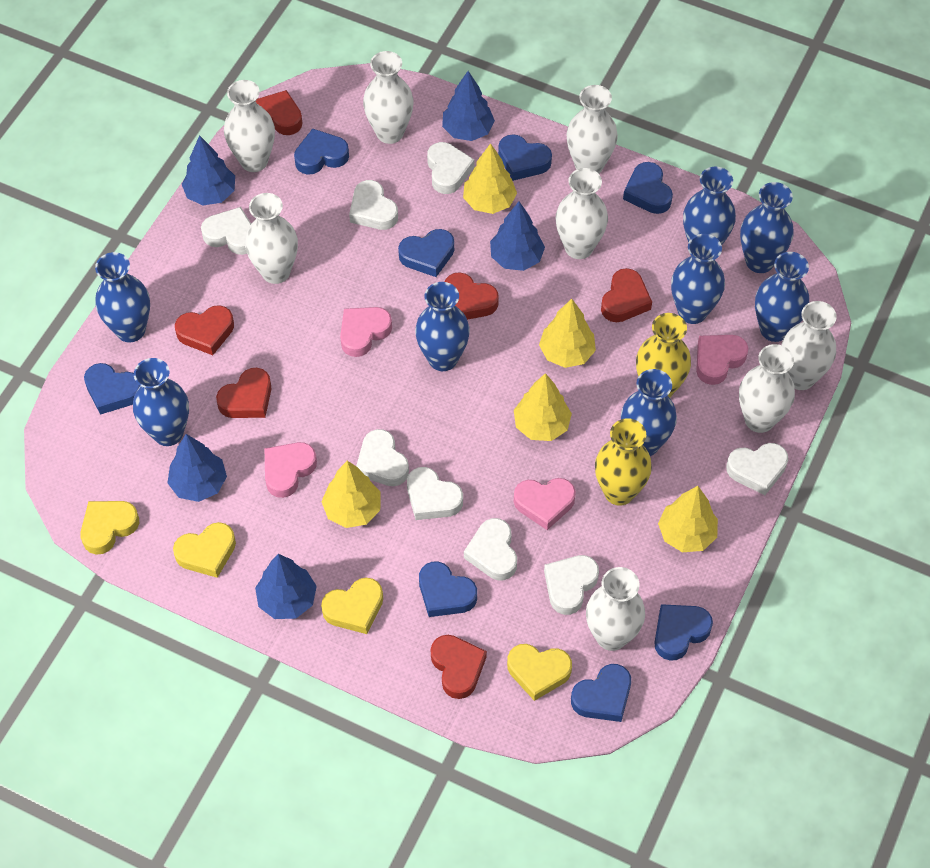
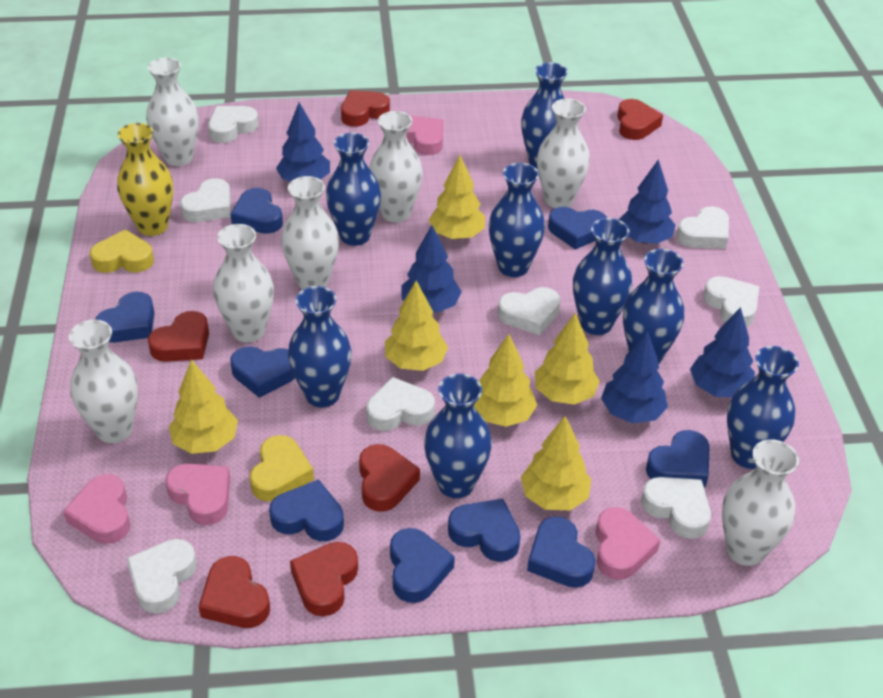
blue heart: 8 -> 9
white vase: 8 -> 7
yellow heart: 4 -> 2
yellow tree: 5 -> 6
yellow vase: 2 -> 1

